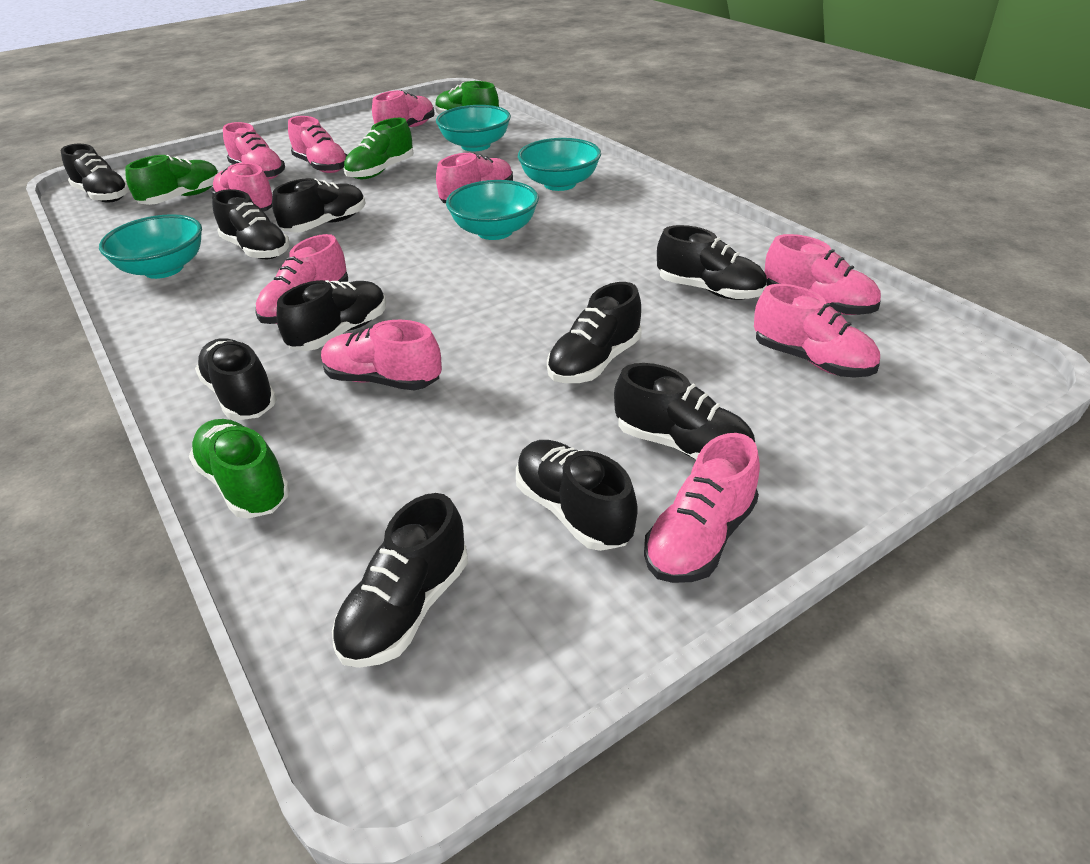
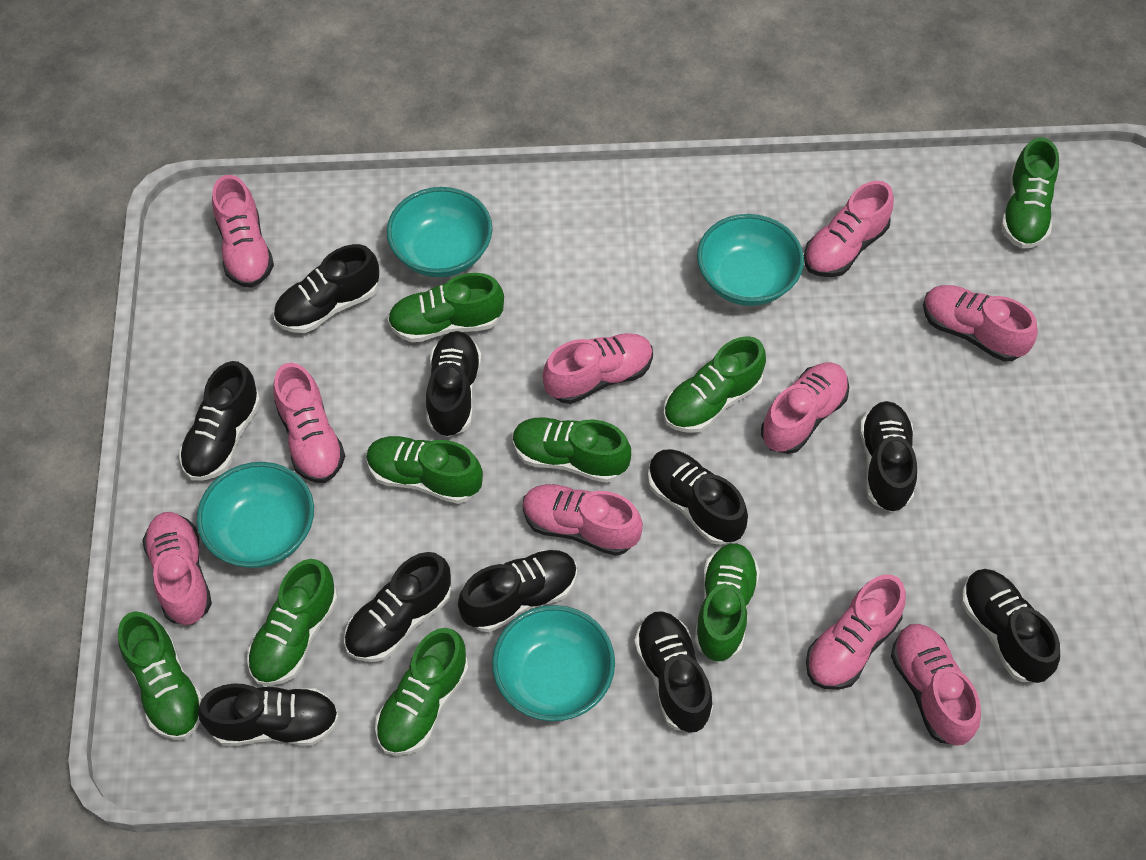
green shoe: 4 -> 9

